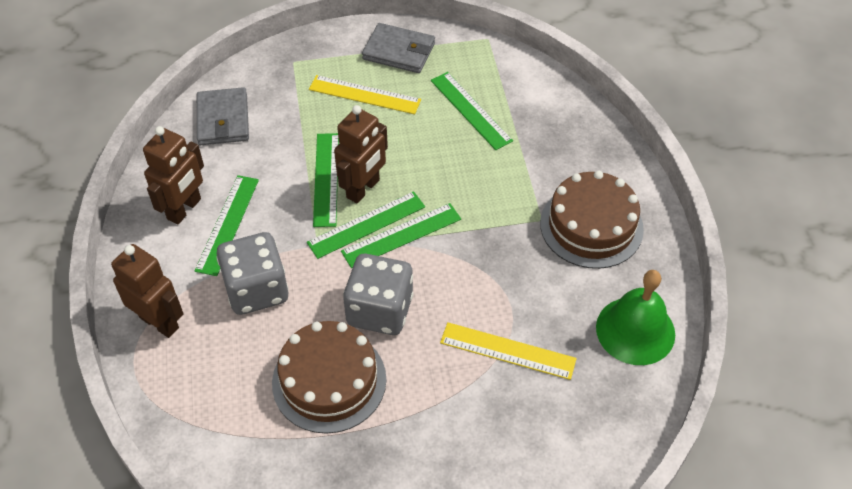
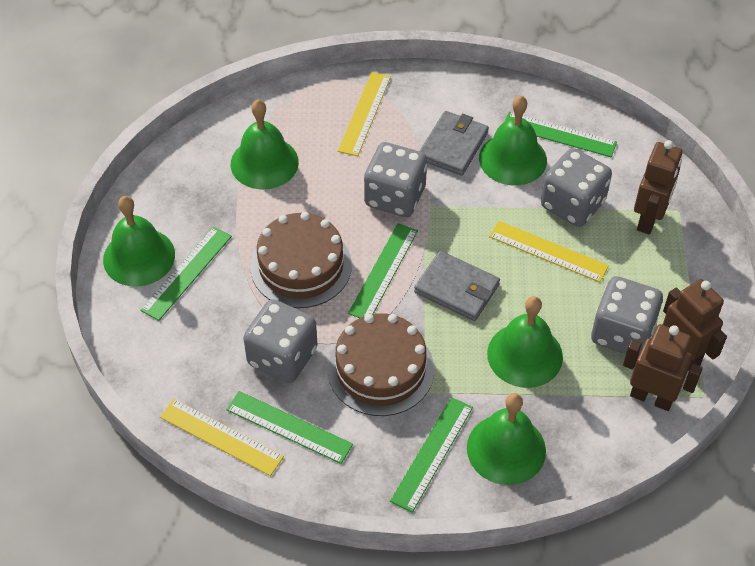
green bell: 1 -> 5
grey dice: 2 -> 4
yellow ruler: 2 -> 3

